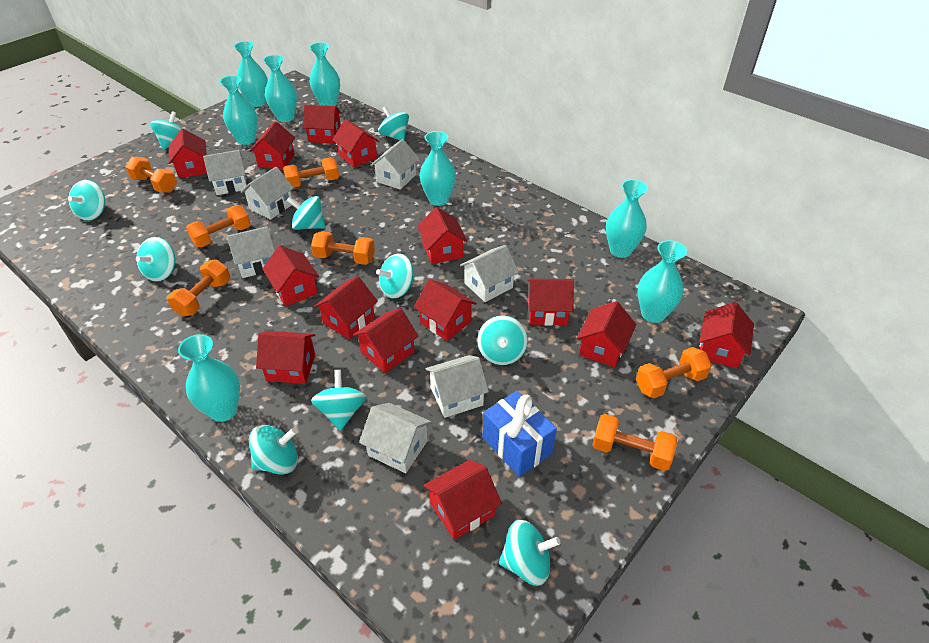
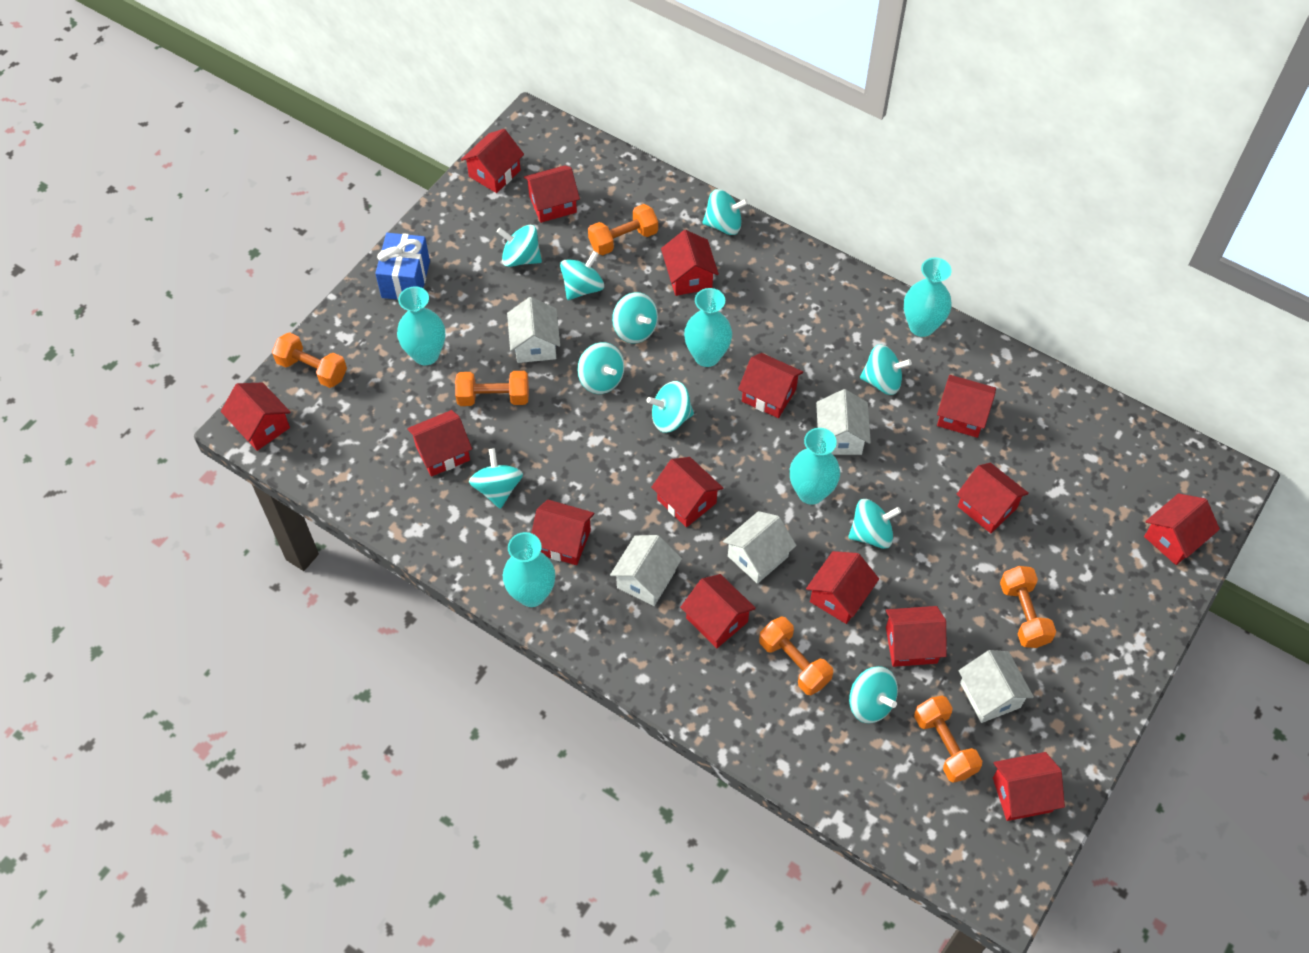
orange dumbbell: 7 -> 6
red house: 14 -> 15
turquoise vase: 8 -> 5
white house: 7 -> 5

